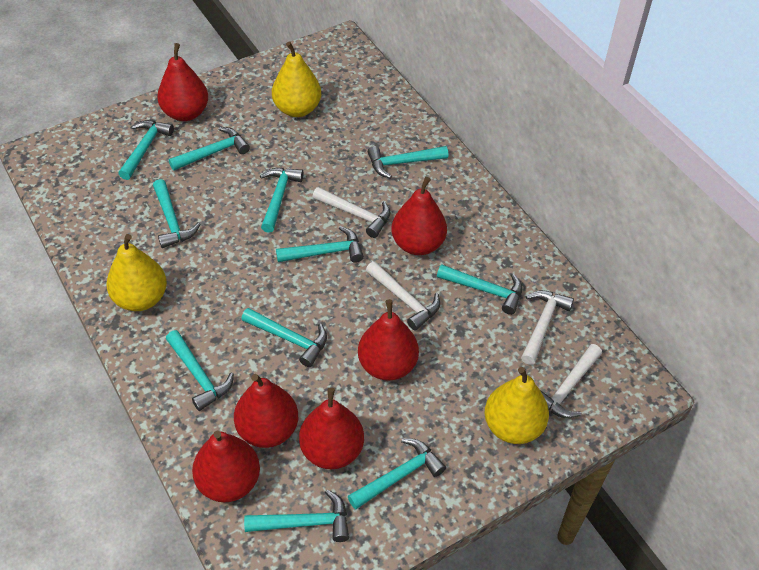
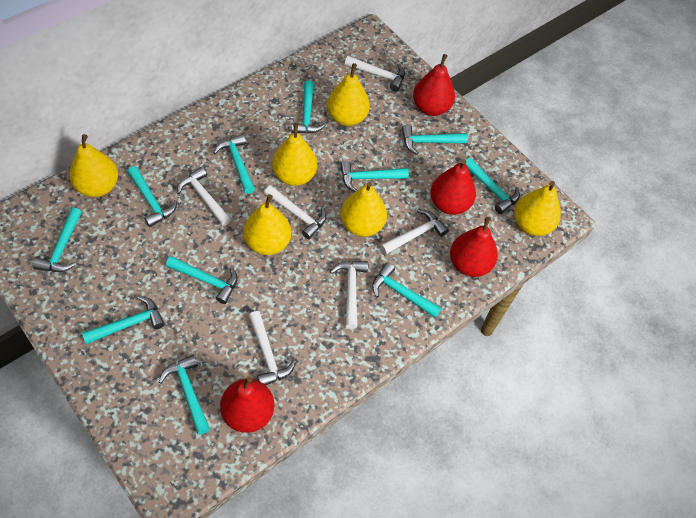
red pear: 6 -> 4
white hammer: 4 -> 6
yellow pear: 3 -> 6

